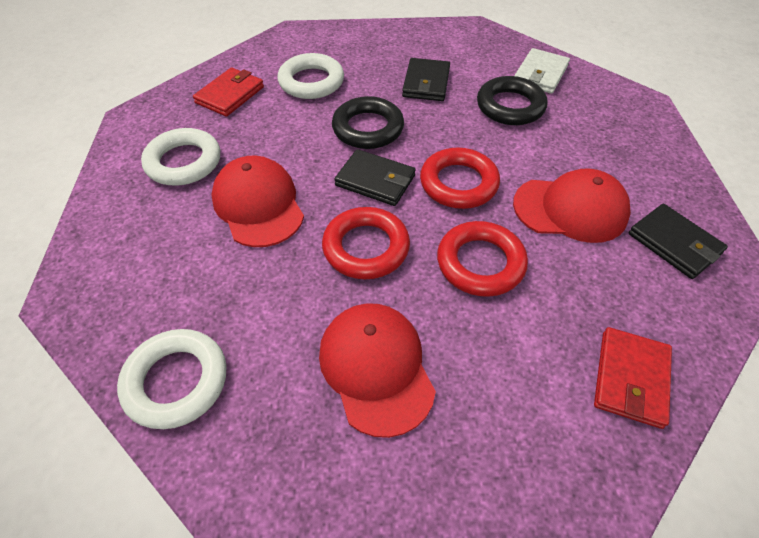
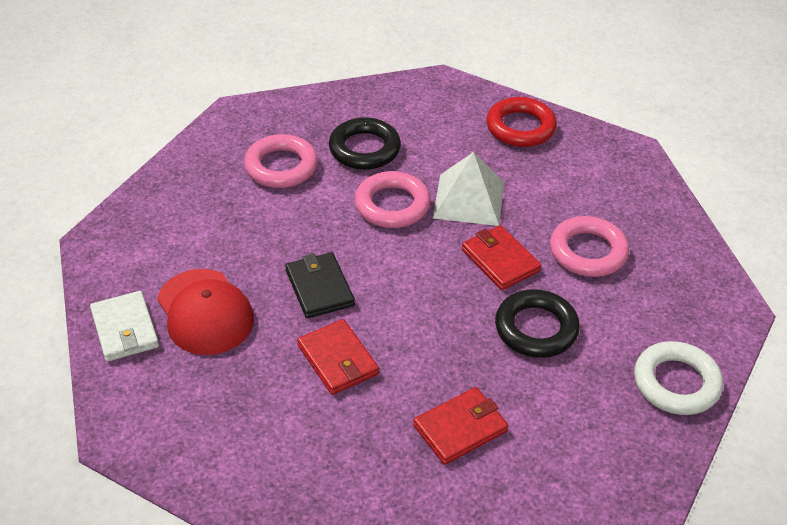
black wallet: 3 -> 1
pink ring: 0 -> 3
red cap: 3 -> 1
red ring: 3 -> 1
red wallet: 2 -> 3
white pyramid: 0 -> 1
white ring: 3 -> 1

